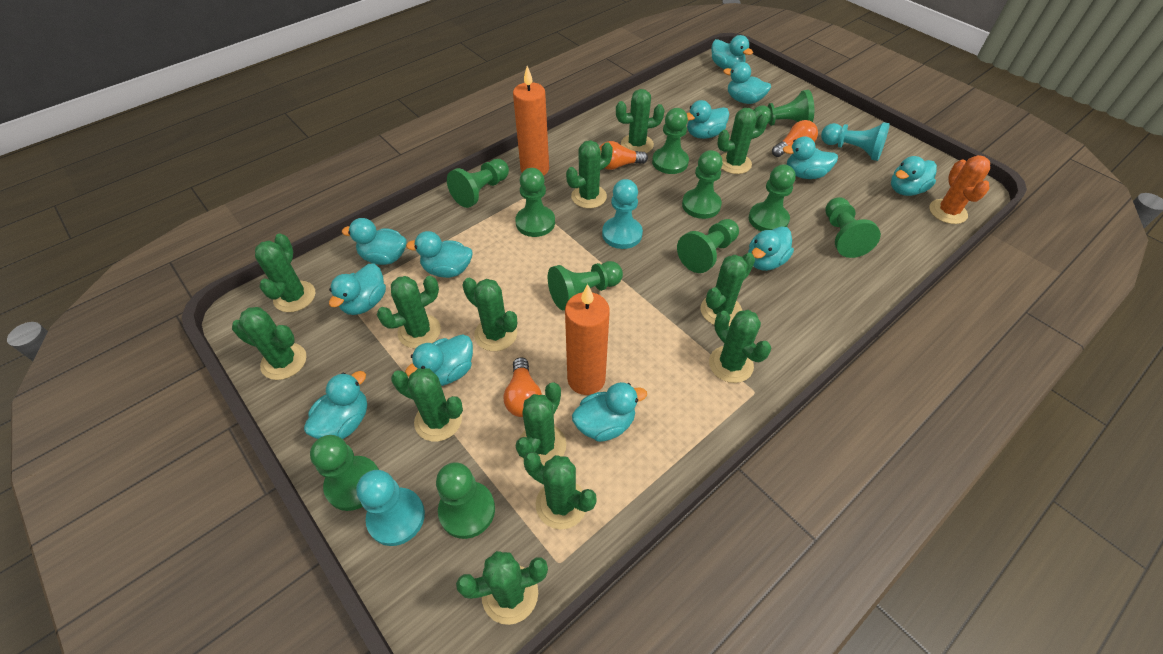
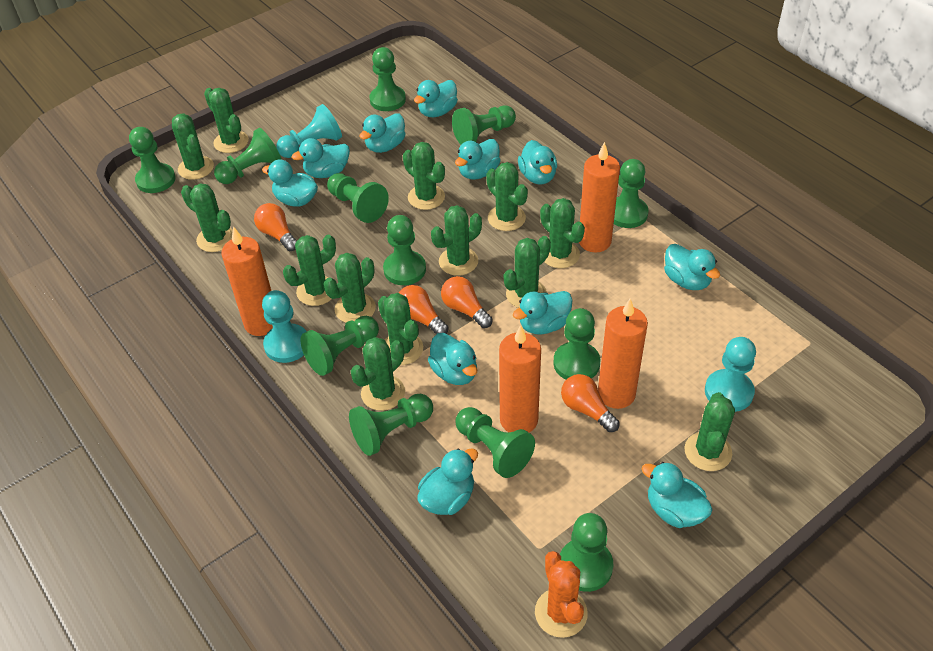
green pawn: 11 -> 12
orange candle: 2 -> 4
orange light bulb: 3 -> 4
turquoise duck: 12 -> 11

